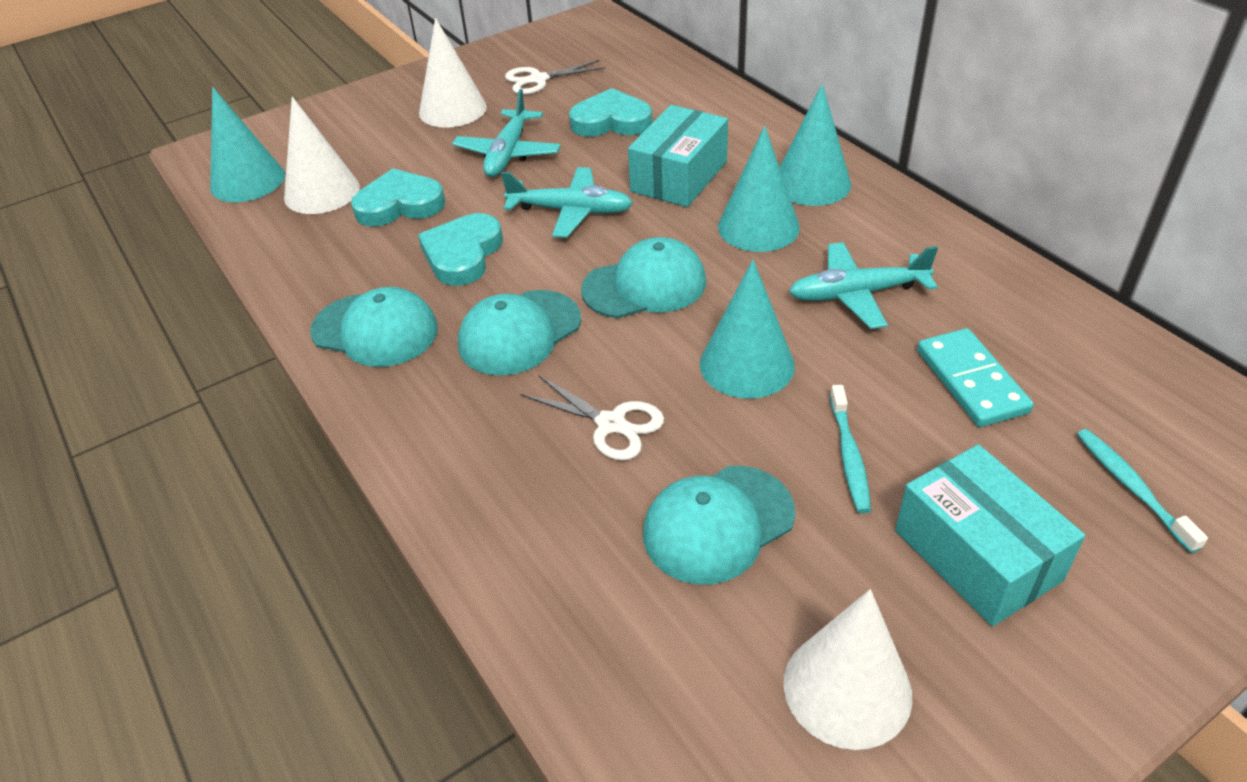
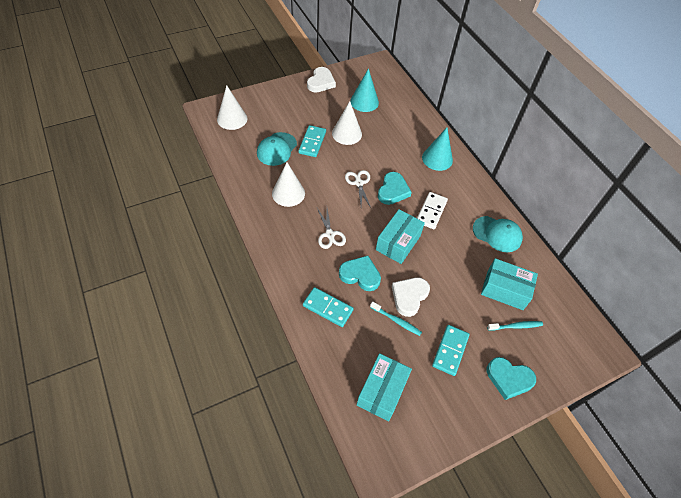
turquoise box: 2 -> 3
turquoise cap: 4 -> 2
turquoise cone: 4 -> 2
turquoise domino: 1 -> 3
turquoise plane: 3 -> 0
white domino: 0 -> 1
white heart: 0 -> 2

